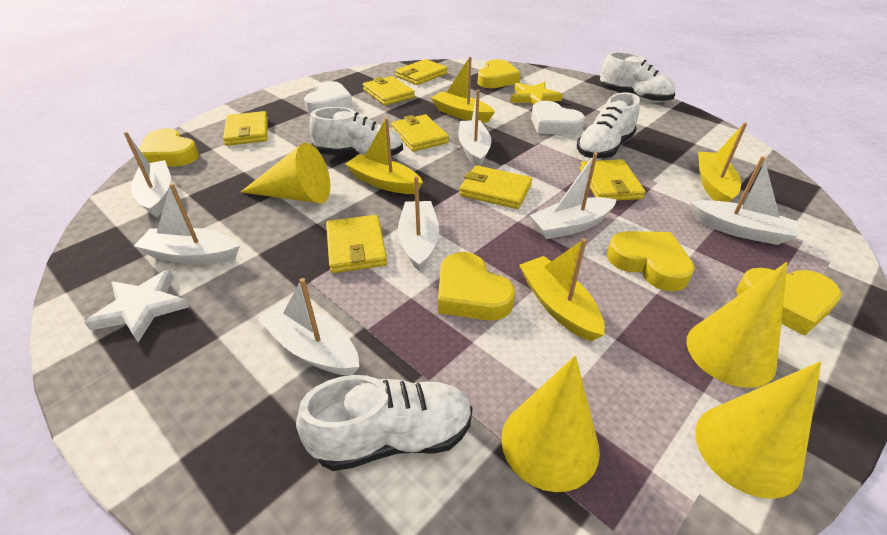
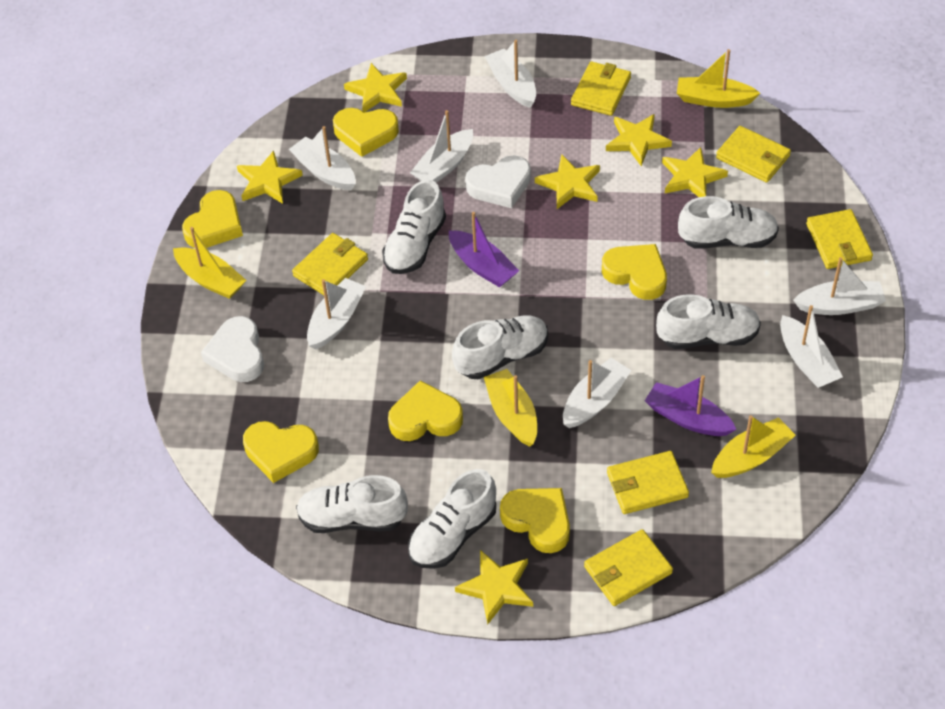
purple boat: 0 -> 2
white shoe: 4 -> 6
white star: 1 -> 0
yellow cone: 4 -> 0
yellow heart: 5 -> 6
yellow star: 1 -> 6
yellow wallet: 7 -> 6

